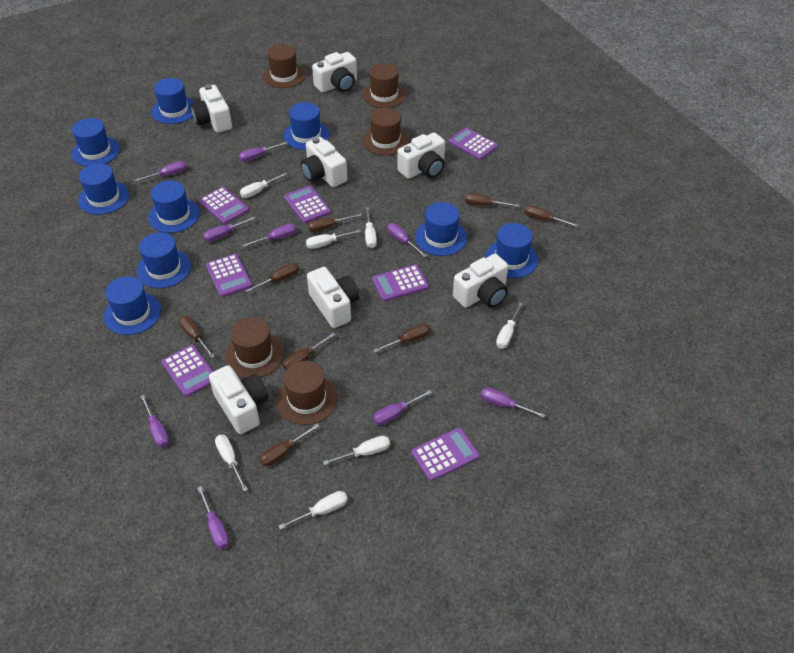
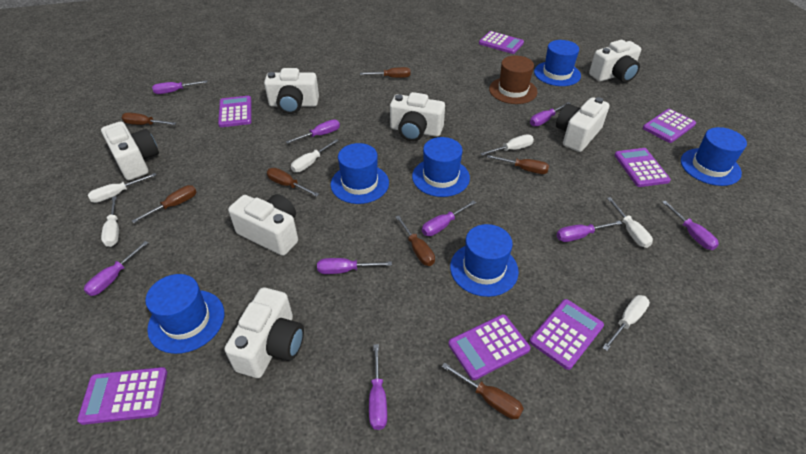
blue hat: 9 -> 6
brown hat: 5 -> 1
brown screwdriver: 8 -> 7
white screwdriver: 7 -> 6

